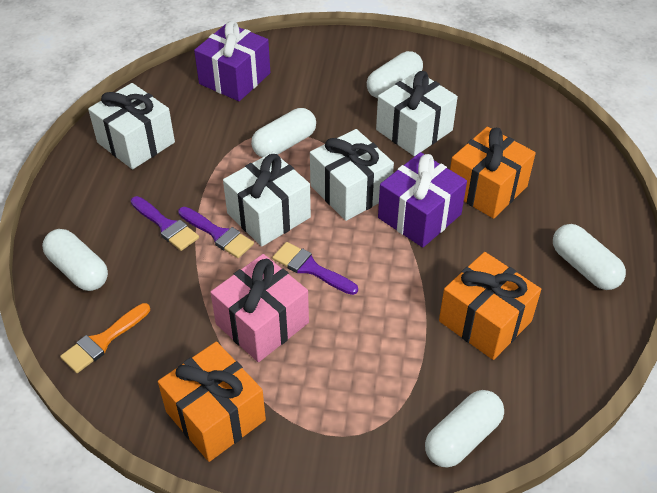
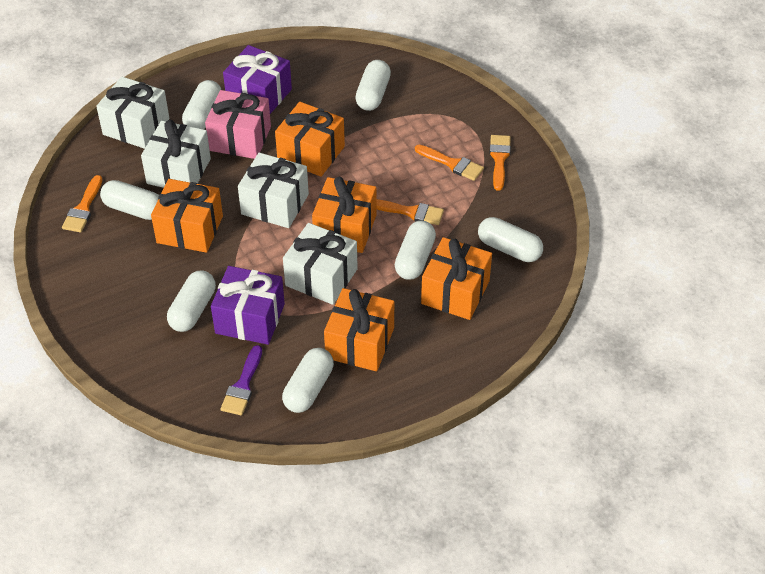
orange brush: 1 -> 4
orange gift: 3 -> 5
purple brush: 3 -> 1
white capsule: 5 -> 7

